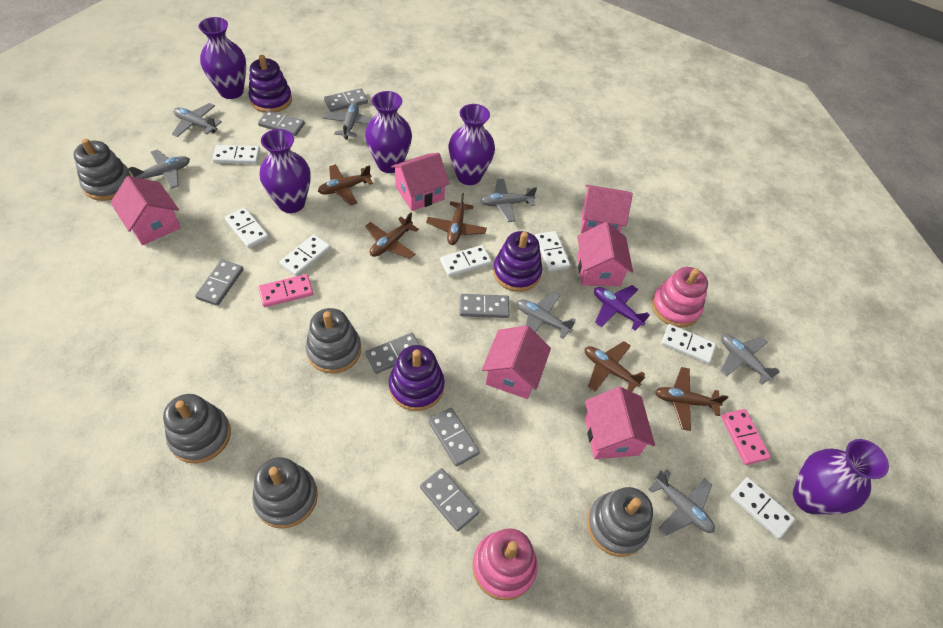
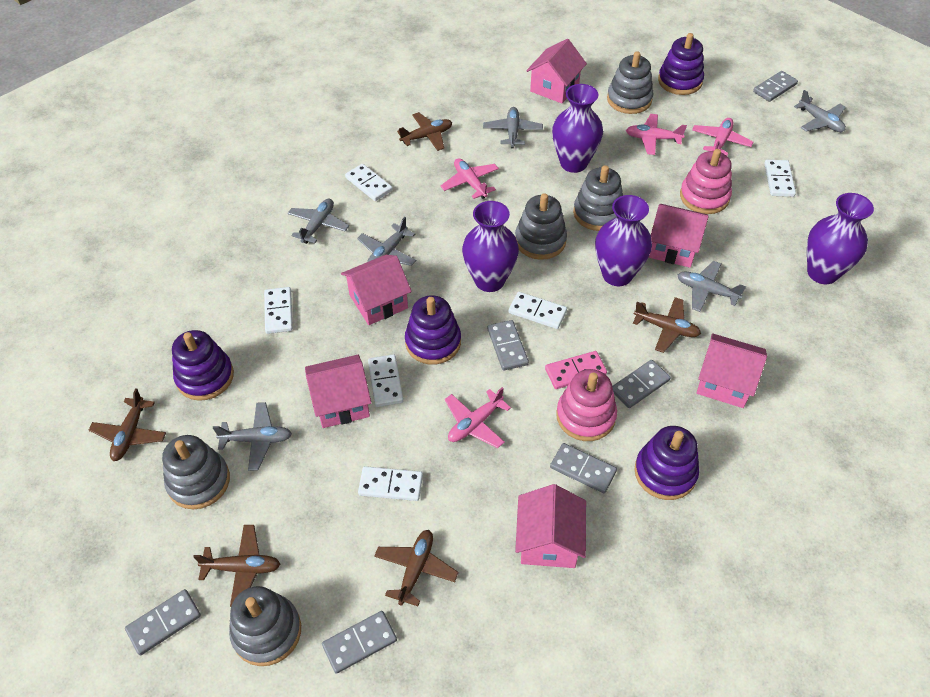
grey domino: 7 -> 6
grey plane: 7 -> 6
pink domino: 2 -> 1
pink plane: 0 -> 4
purple plane: 1 -> 0
purple stacking toy: 3 -> 4
purple vase: 5 -> 4
white domino: 7 -> 6

